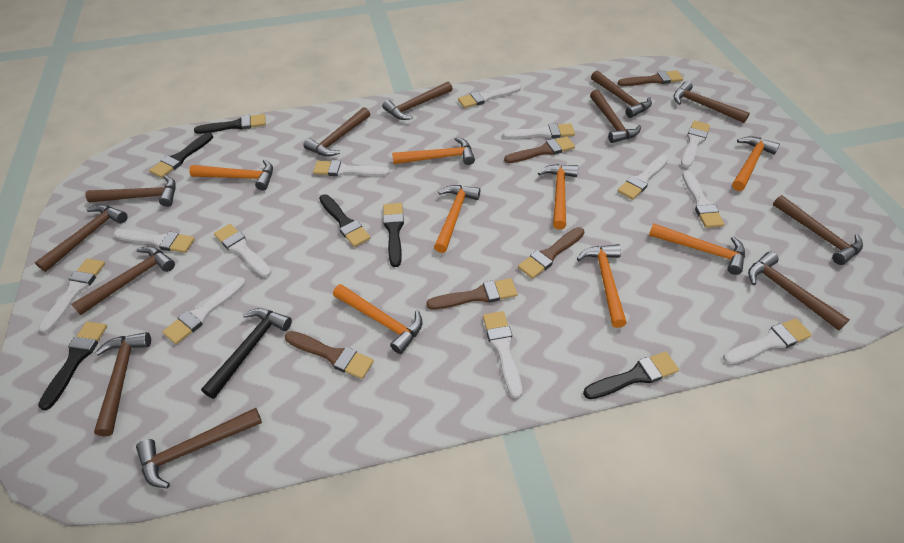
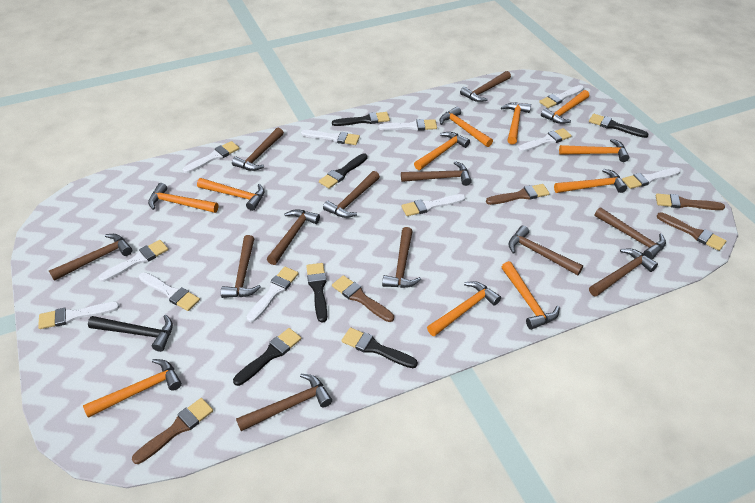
orange hammer: 8 -> 11
white brush: 12 -> 11

